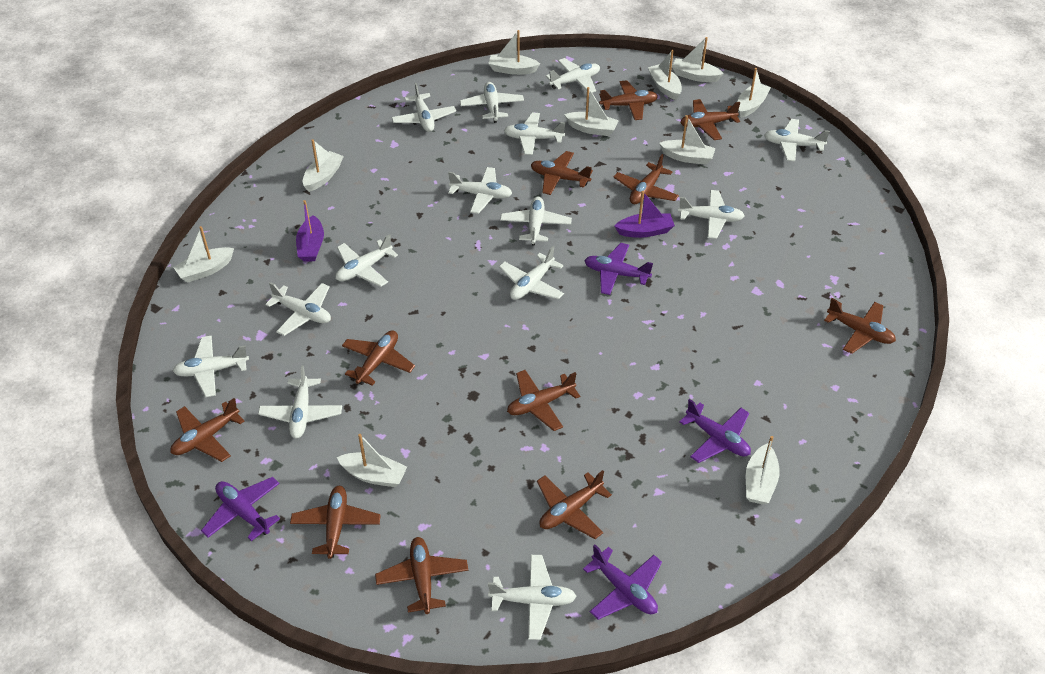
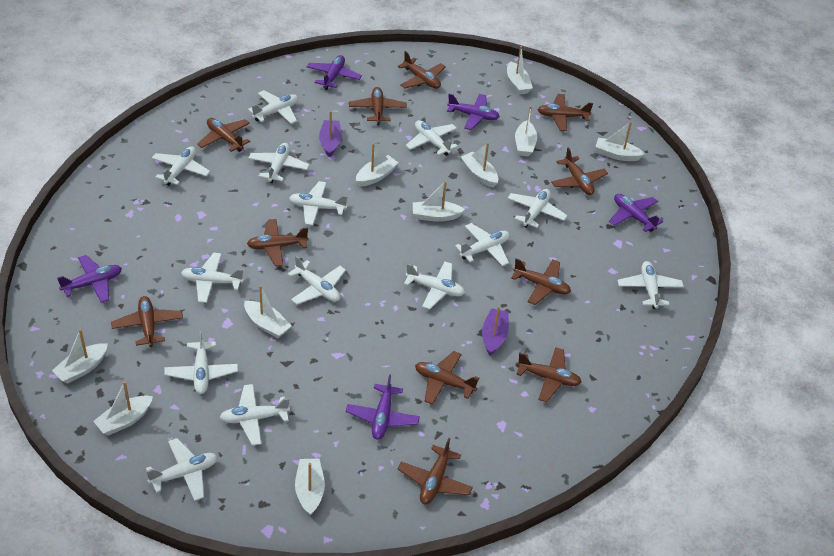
purple plane: 4 -> 5

